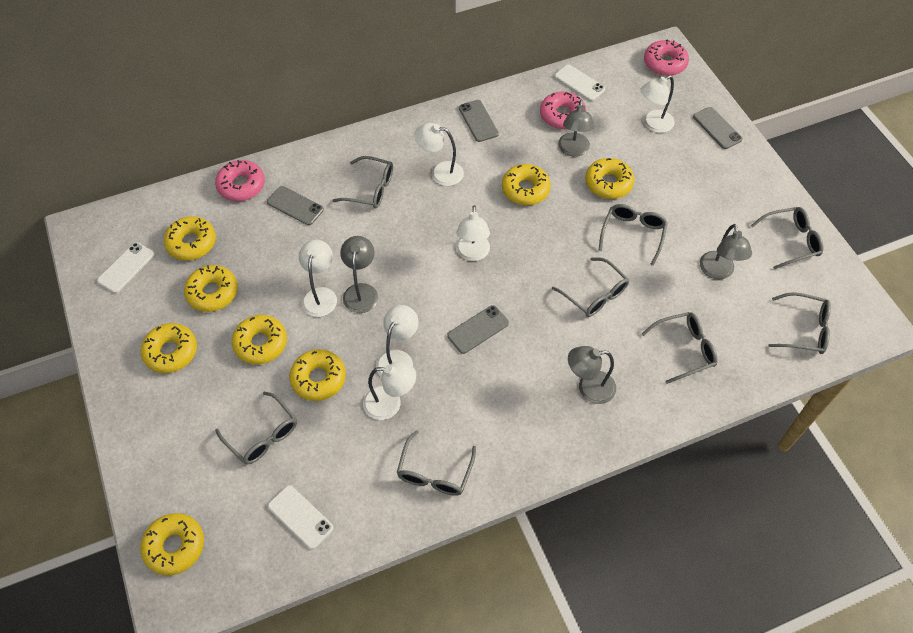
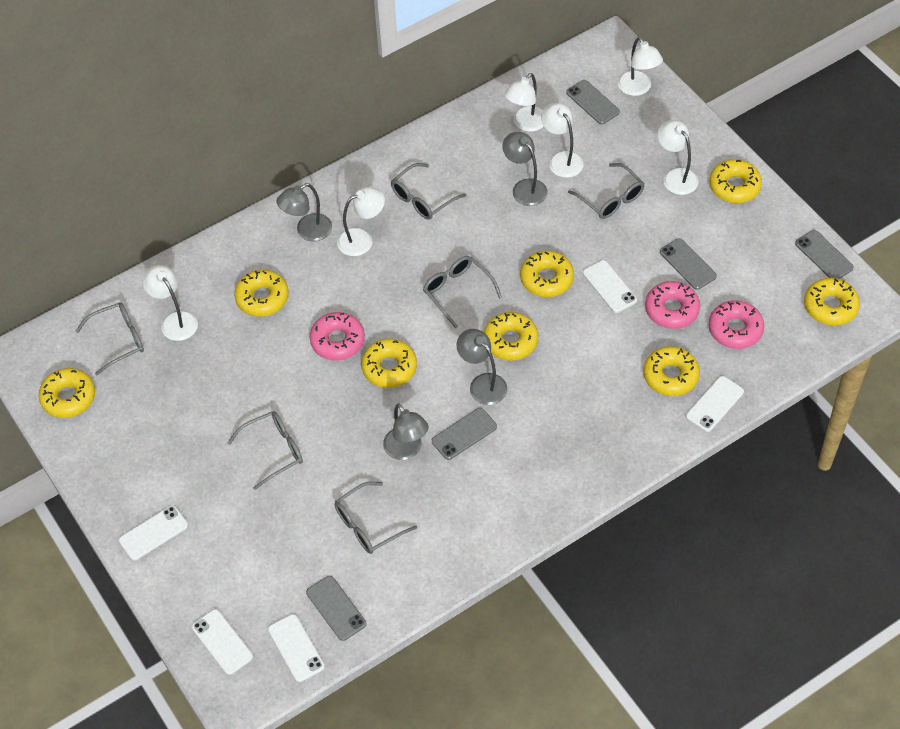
grey glasses: 8 -> 6
grey phone: 4 -> 5
white phone: 3 -> 5

